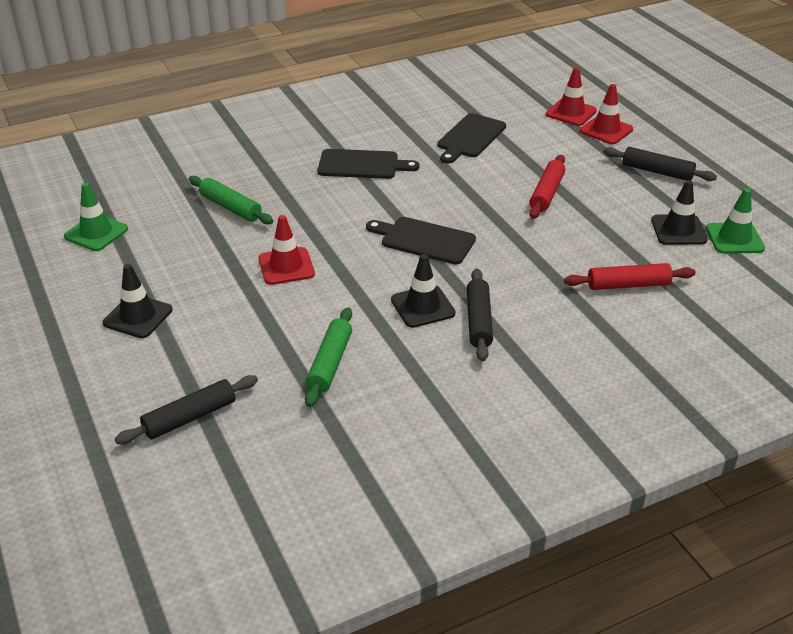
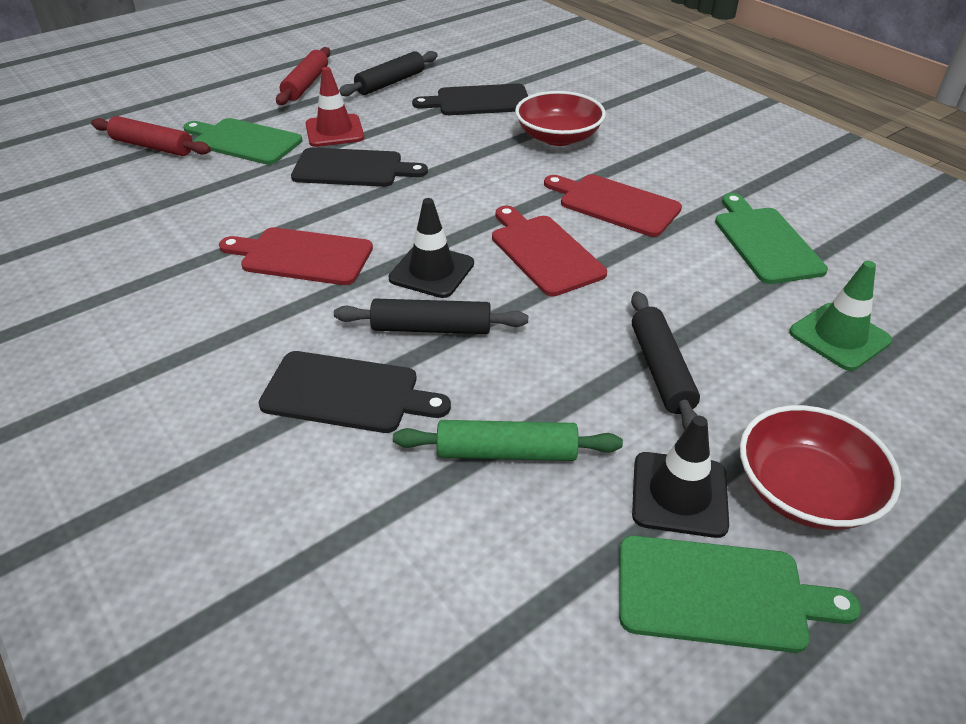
black traffic cone: 3 -> 2
green cutting board: 0 -> 3
green rolling pin: 2 -> 1
green traffic cone: 2 -> 1
red bowl: 0 -> 2
red cutting board: 0 -> 3
red traffic cone: 3 -> 1

